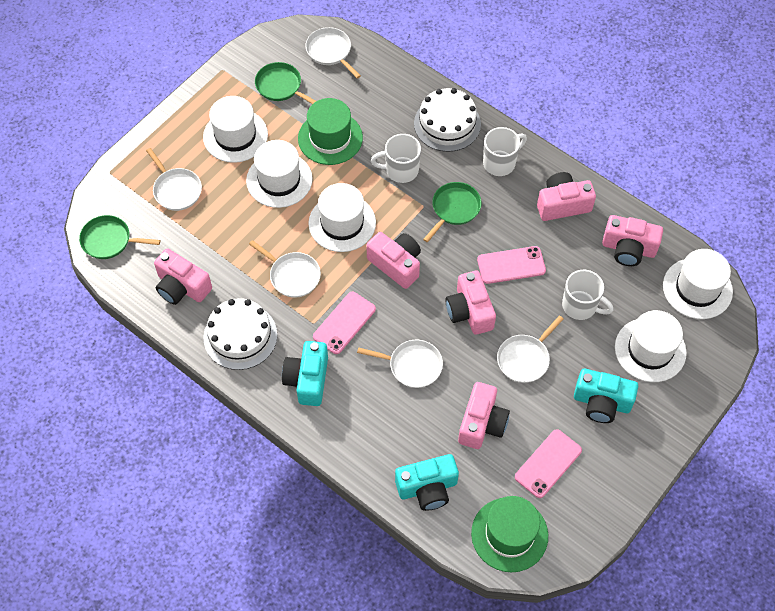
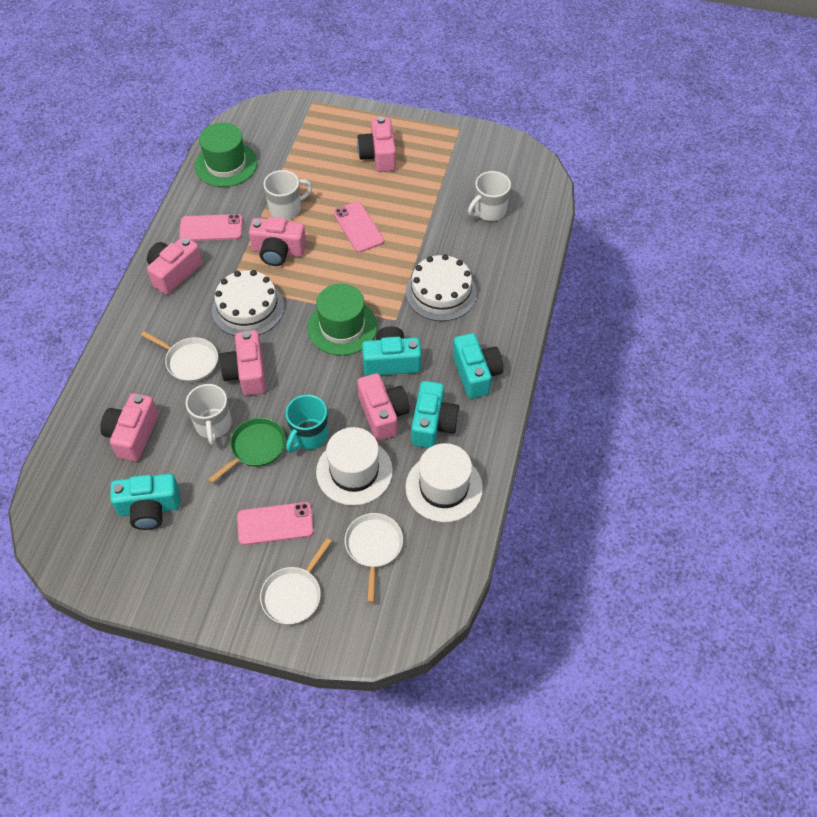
green pan: 3 -> 1
turquoise camera: 3 -> 4
turquoise mug: 0 -> 1
white hat: 5 -> 2
white pan: 5 -> 3

